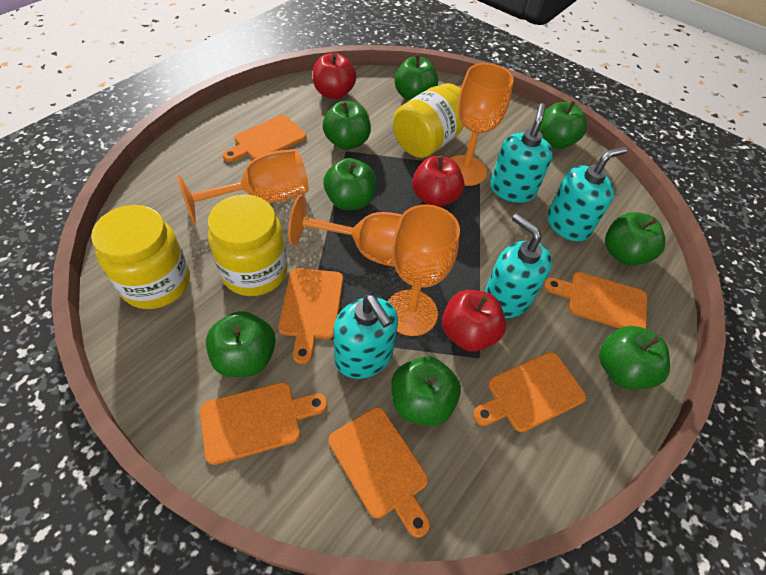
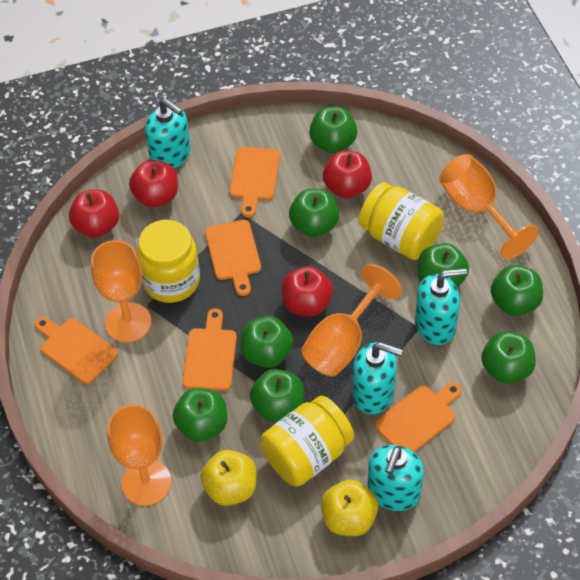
orange cutting board: 6 -> 5
red apple: 3 -> 4
yellow apple: 0 -> 2

